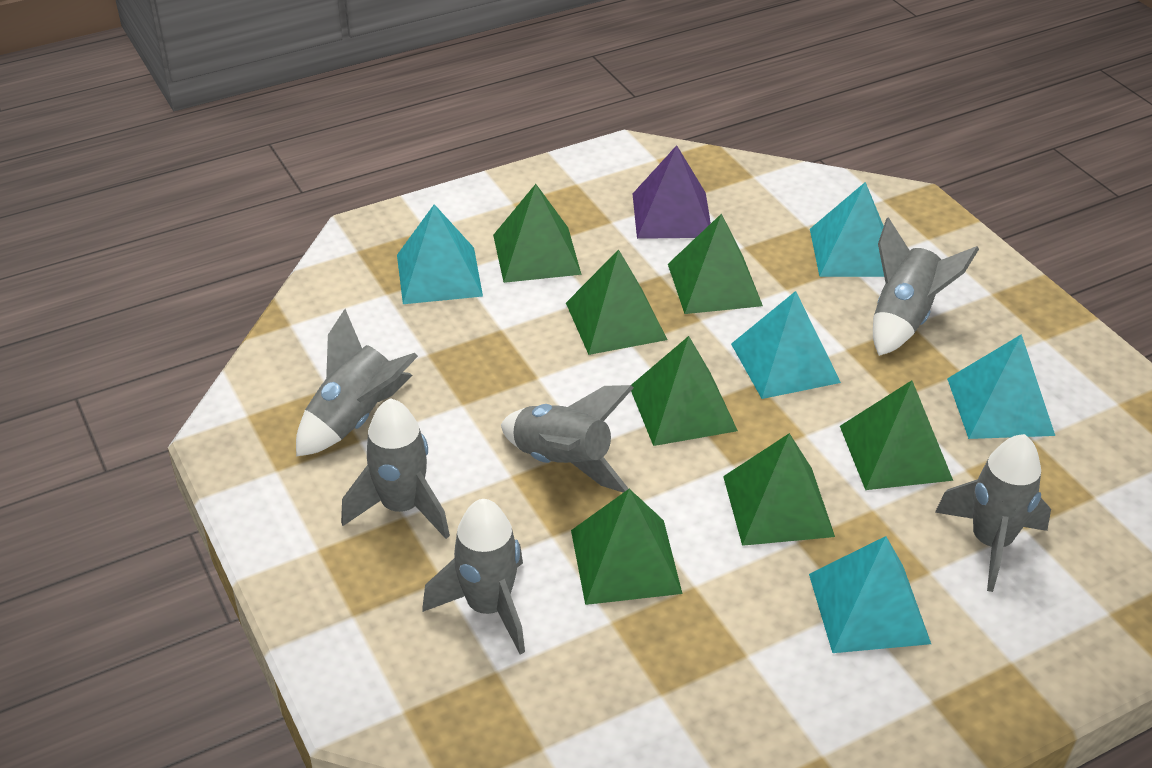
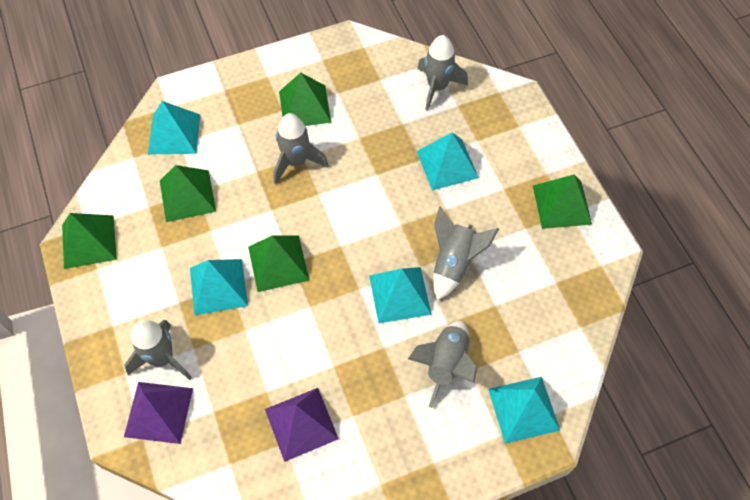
green pyramid: 7 -> 5
grey rocket: 6 -> 5
purple pyramid: 1 -> 2

